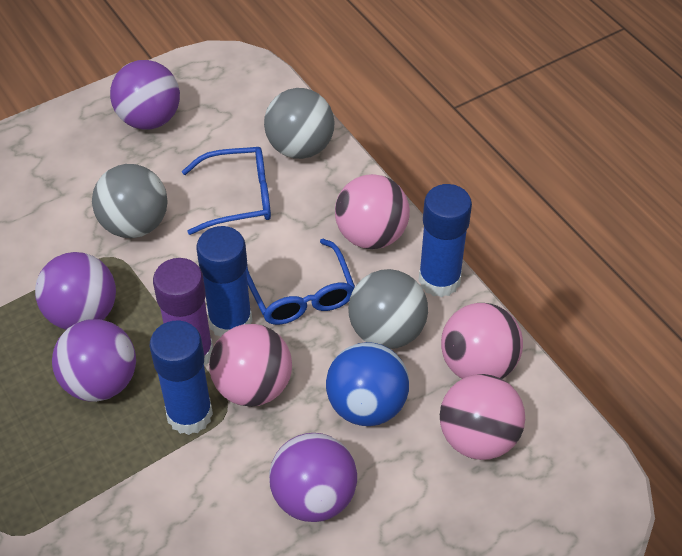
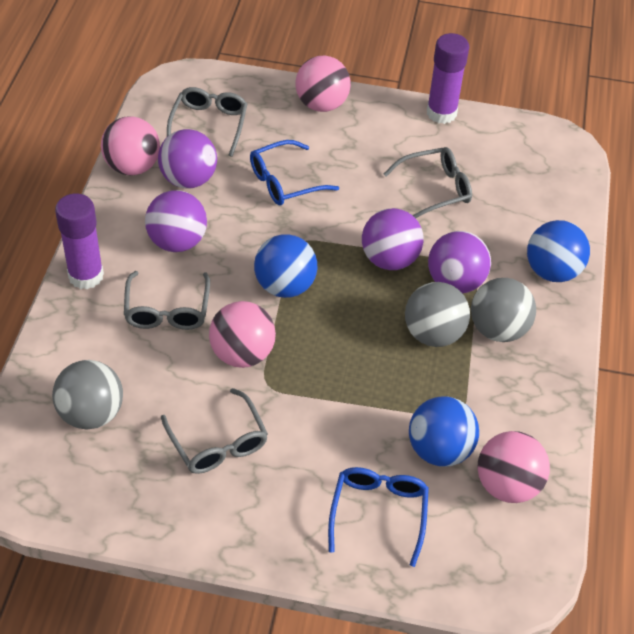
blue ball: 1 -> 3
blue glue stick: 3 -> 0
grey glasses: 0 -> 4
purple glue stick: 1 -> 2

